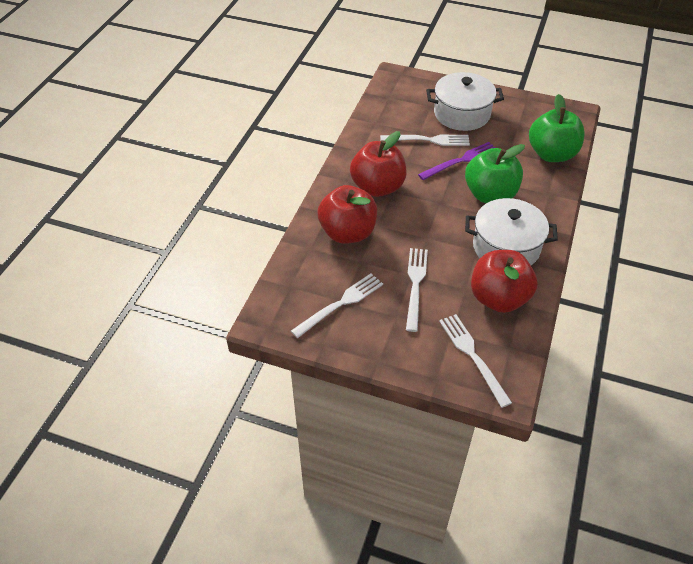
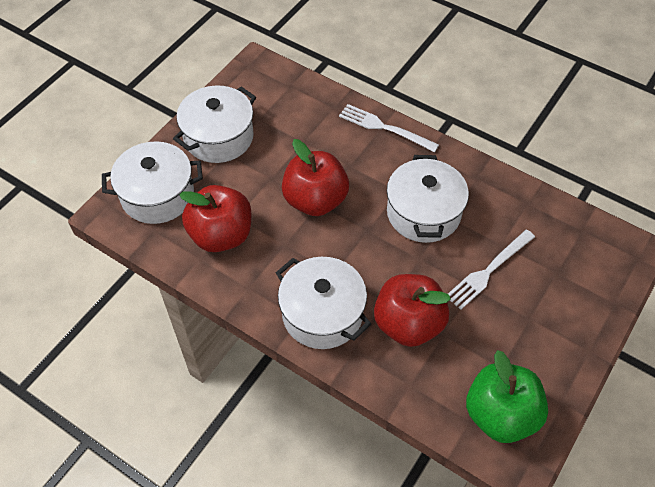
green apple: 2 -> 1
purple fork: 1 -> 0
white fork: 4 -> 2
white pot: 2 -> 4

